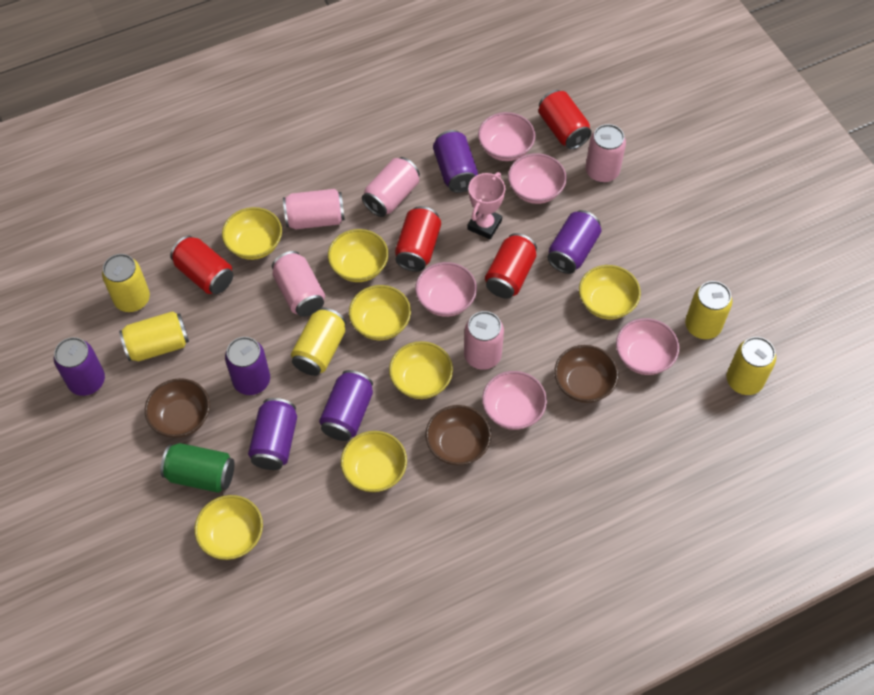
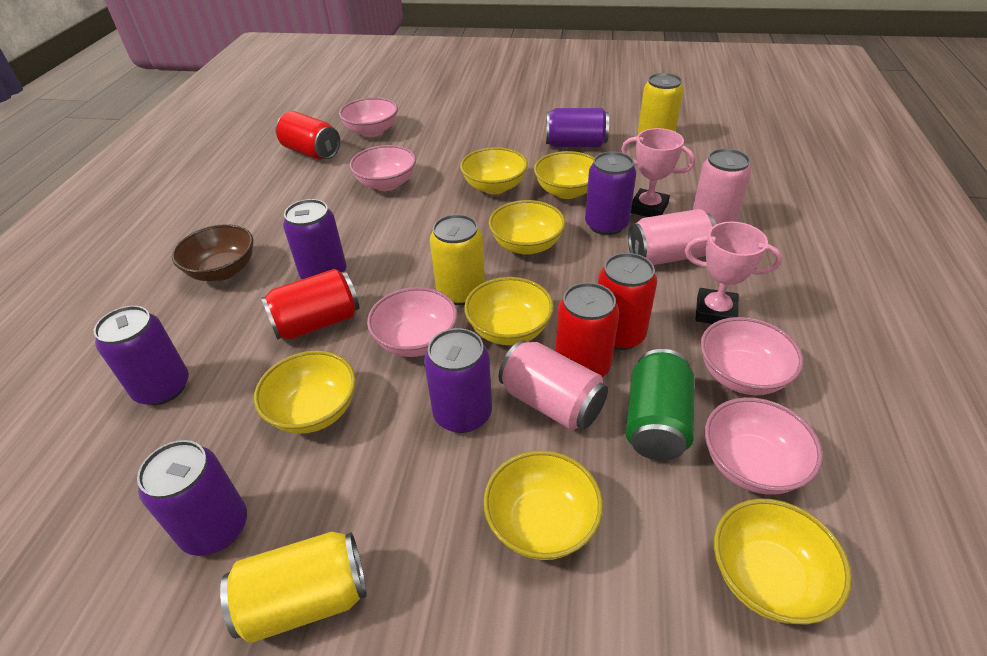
brown bowl: 3 -> 1
pink can: 5 -> 3
pink trophy: 1 -> 2
yellow can: 5 -> 3

